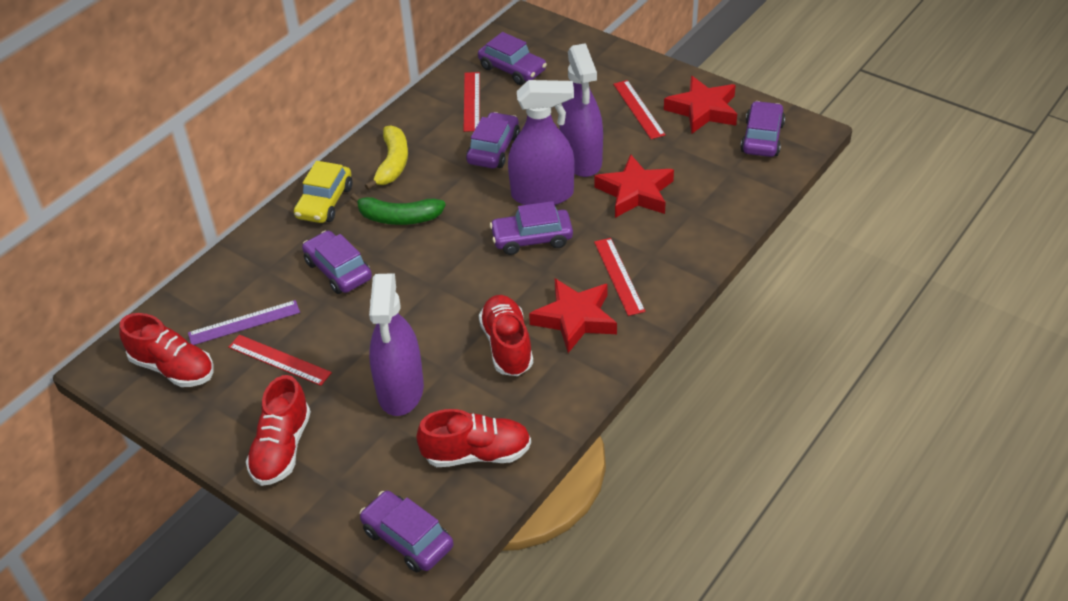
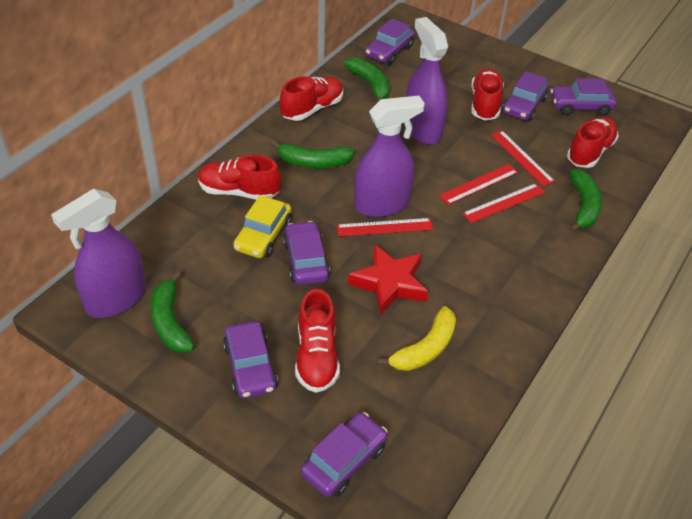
green banana: 1 -> 4
purple ruler: 1 -> 0
red shoe: 4 -> 5
red star: 3 -> 1

